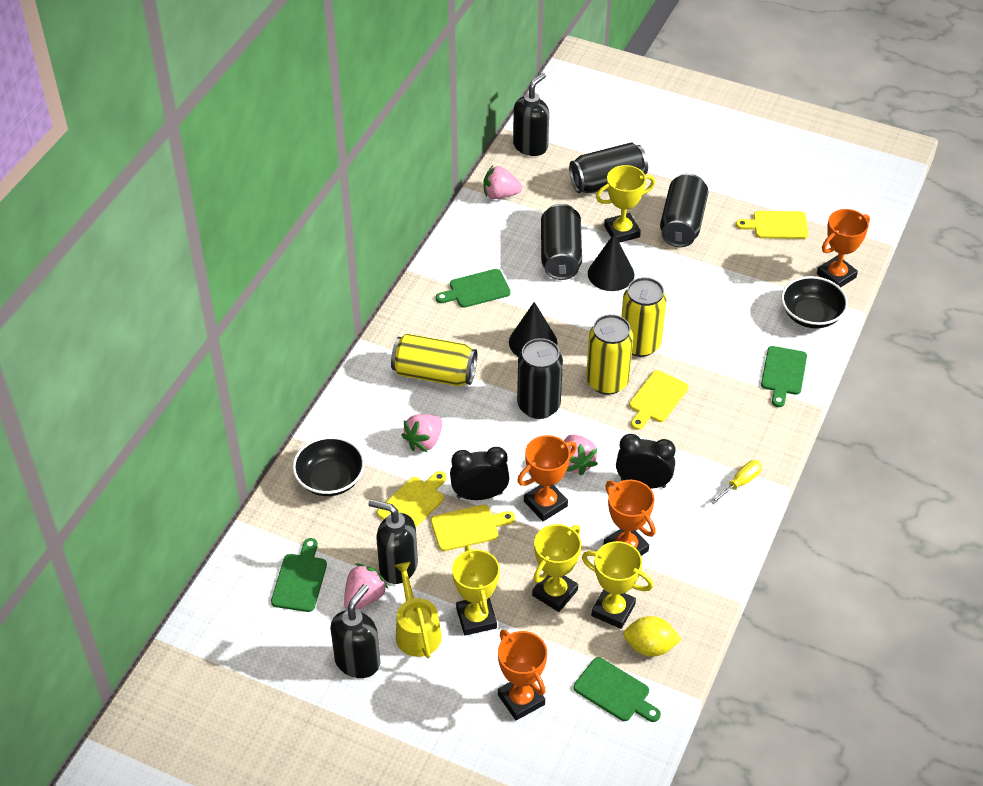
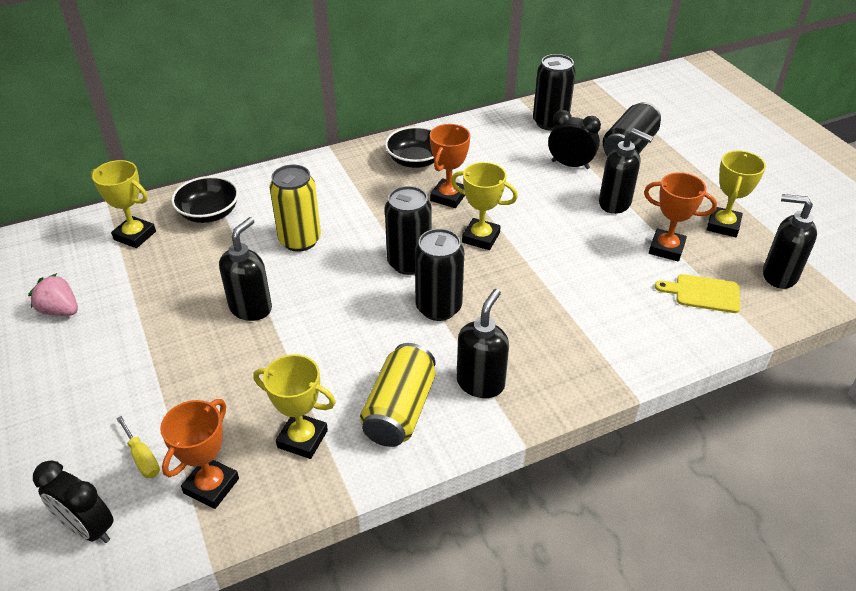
black cone: 2 -> 0
black soap dispenser: 3 -> 4
green cutting board: 4 -> 0
orange trophy: 4 -> 3
pink strawberry: 4 -> 1
yellow can: 3 -> 2
yellow cutting board: 4 -> 1
yellow lemon: 1 -> 0
yellow watering can: 1 -> 0

